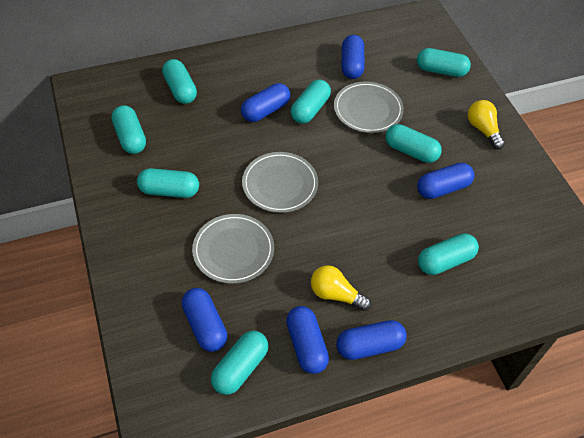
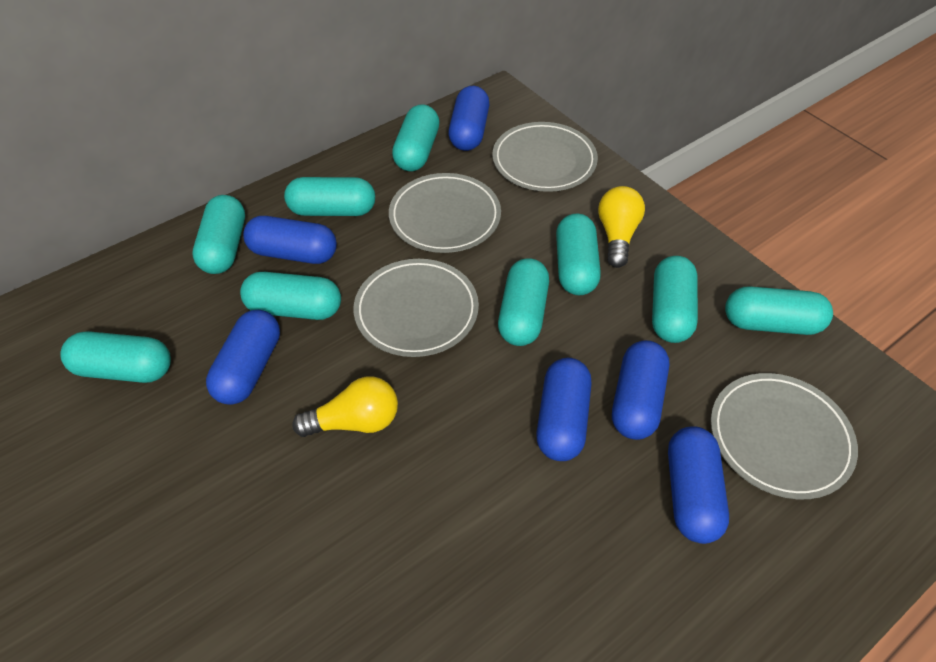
grey plate: 3 -> 4
turquoise capsule: 8 -> 9

